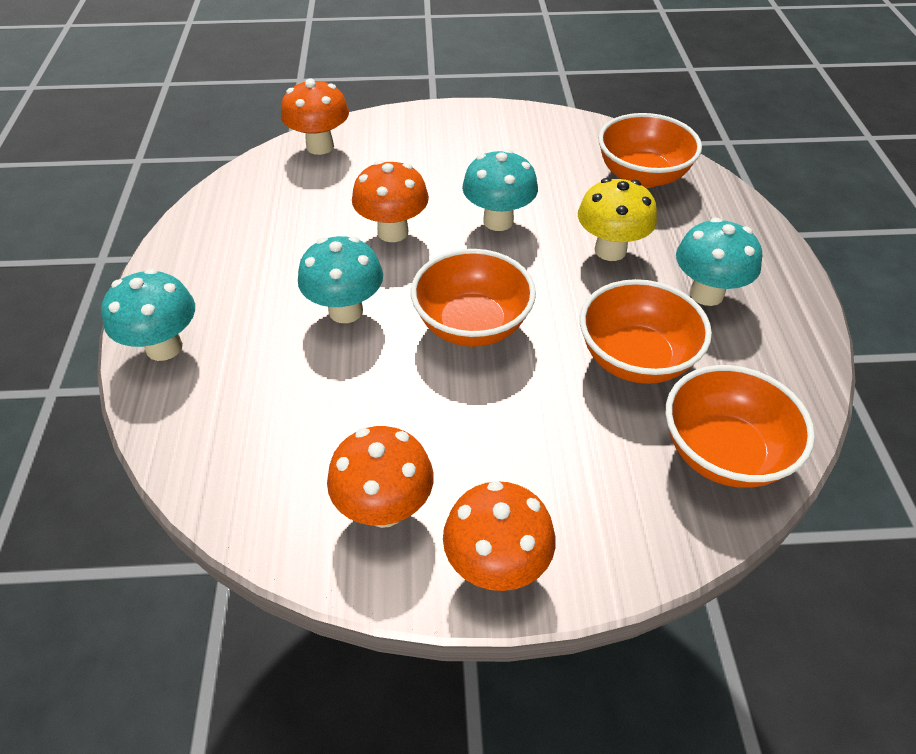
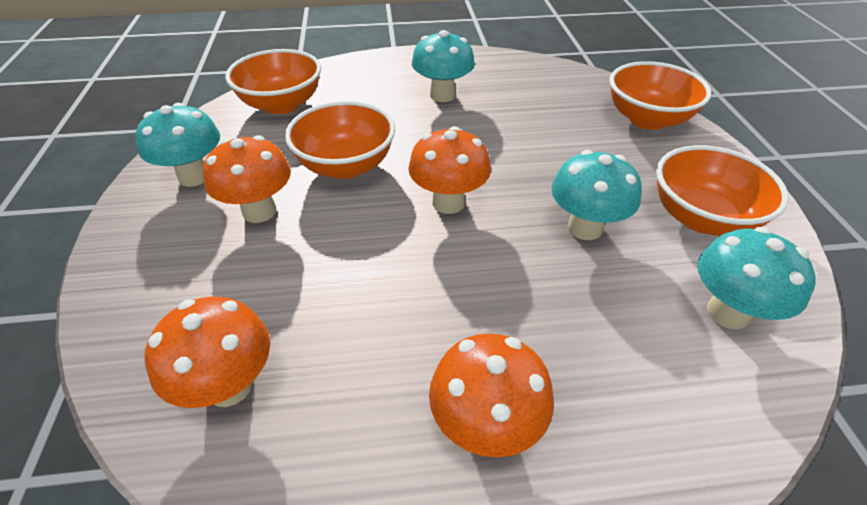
yellow mushroom: 1 -> 0

